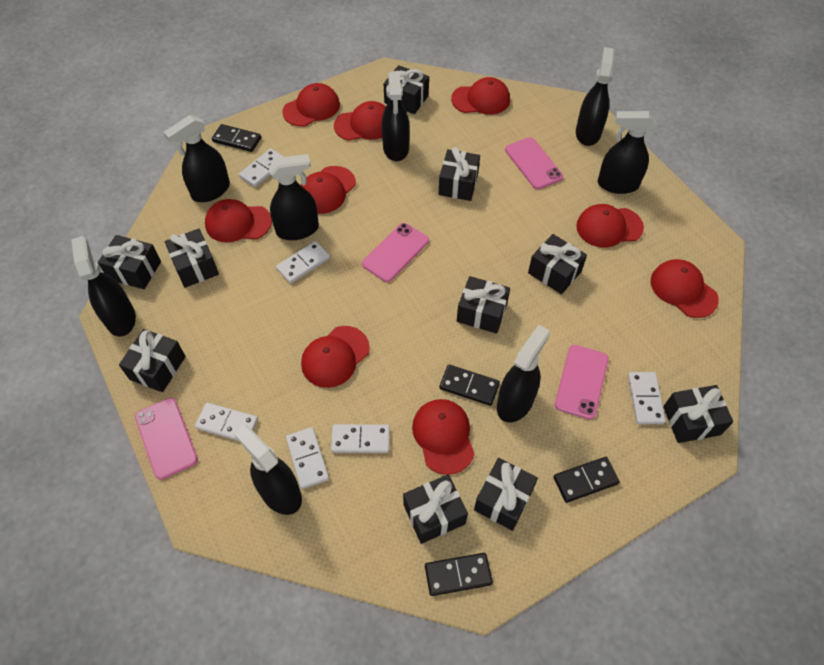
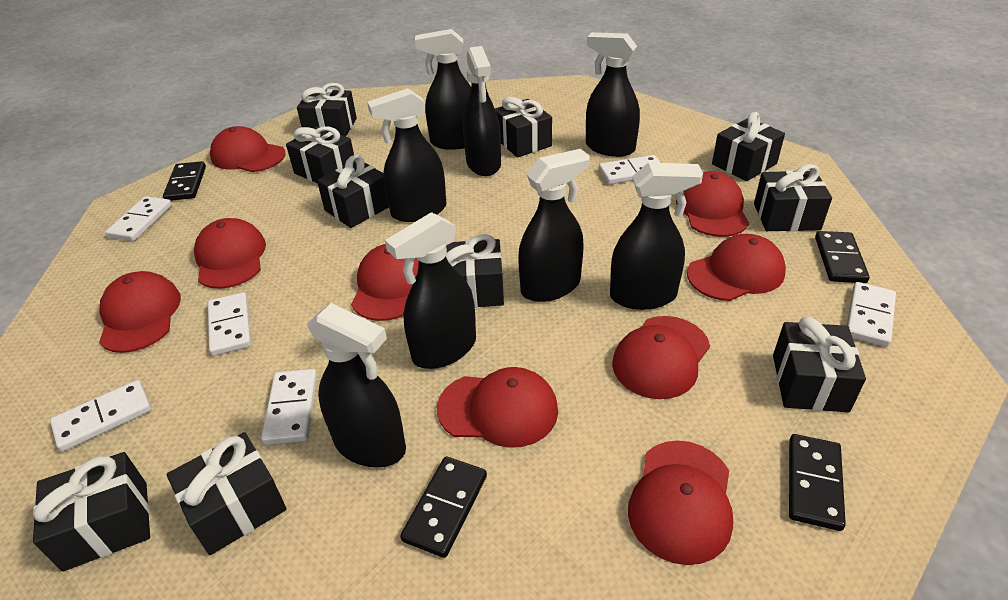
pink phone: 4 -> 0

